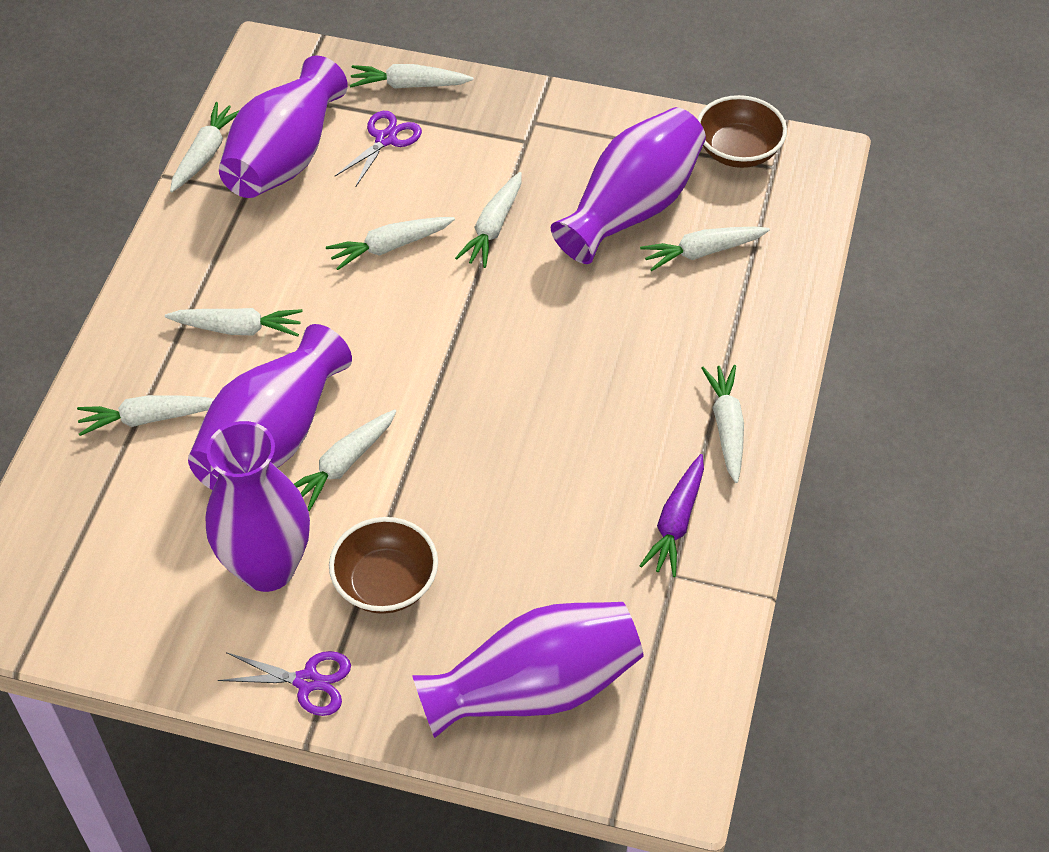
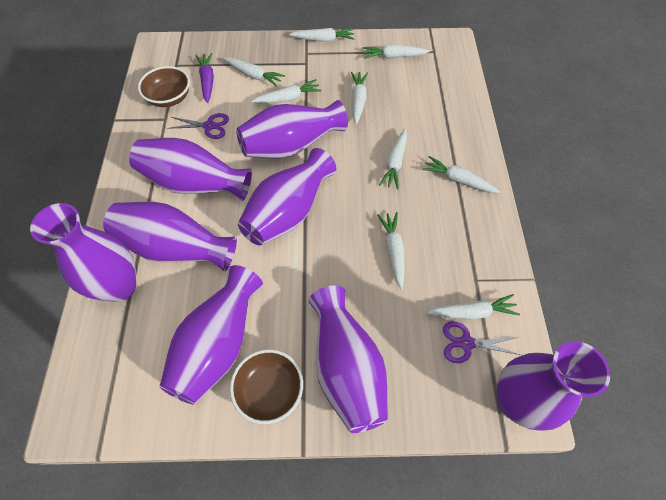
purple vase: 5 -> 8

